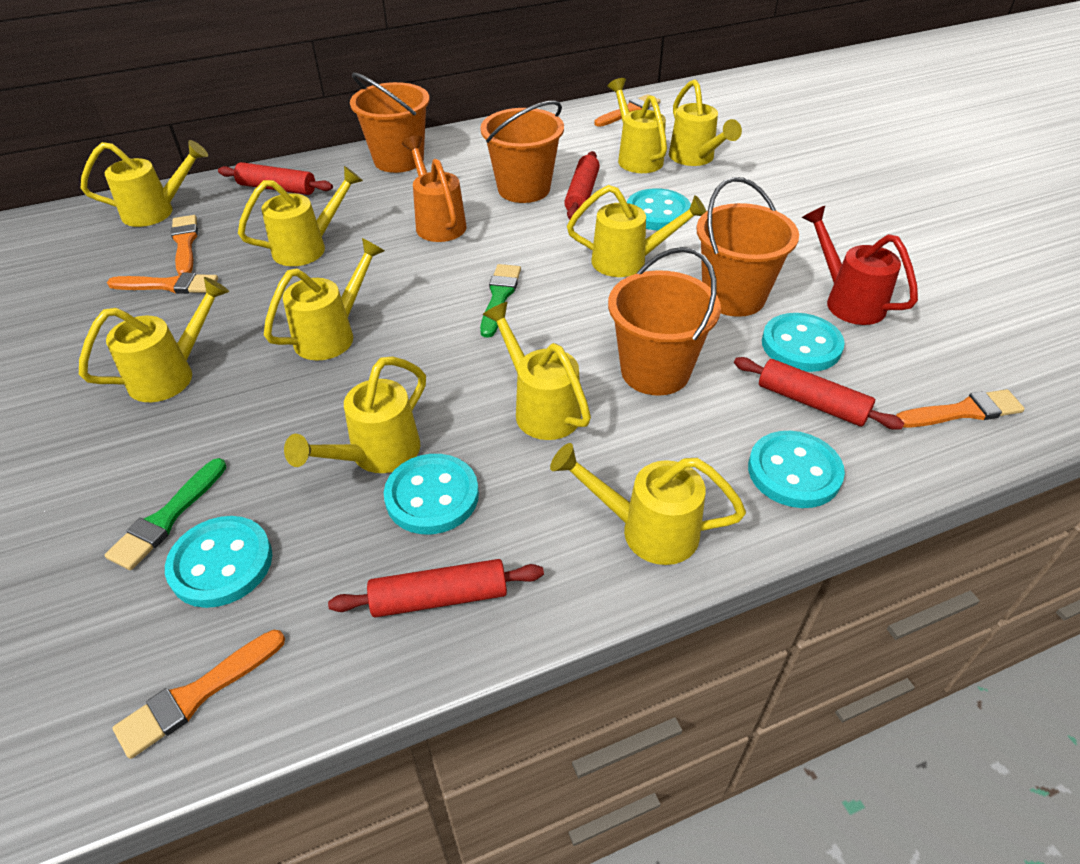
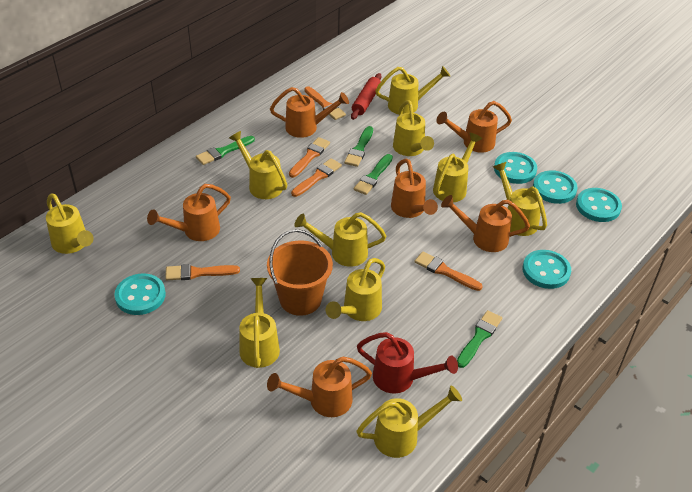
green brush: 2 -> 4
orange bucket: 4 -> 1
orange watering can: 1 -> 6
red rolling pin: 4 -> 1

